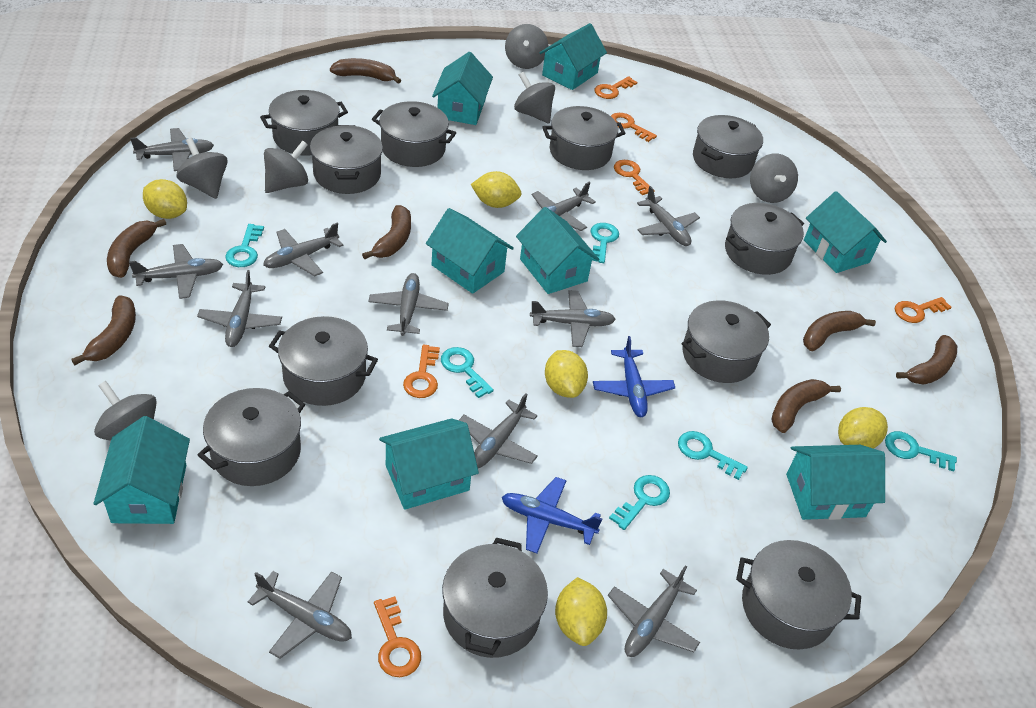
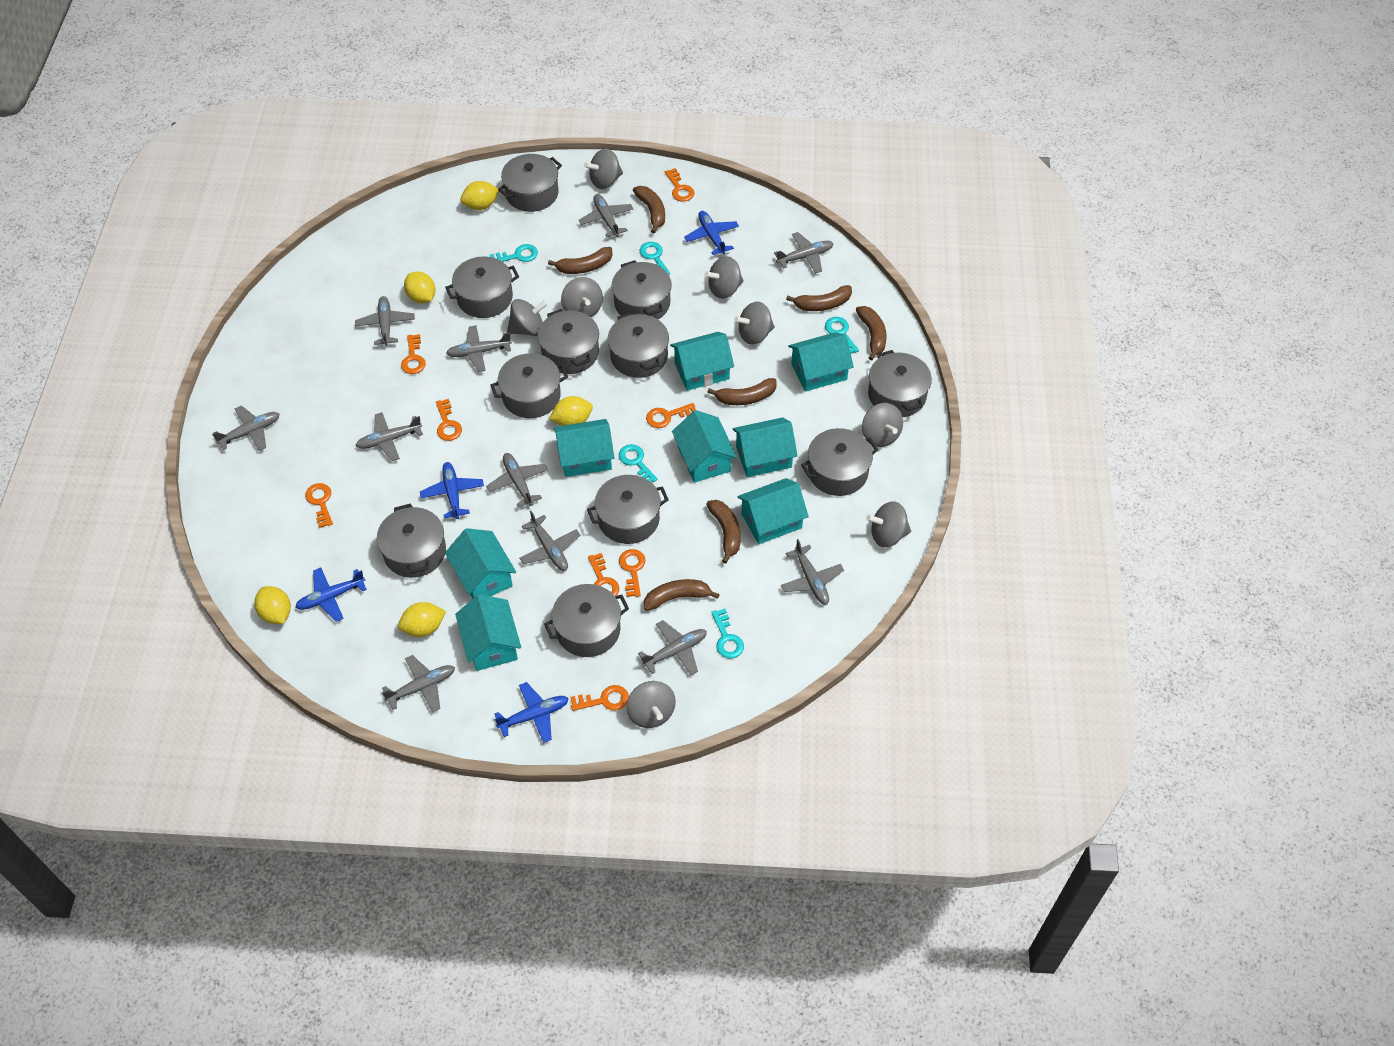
blue plane: 2 -> 4
grey spinning top: 6 -> 8
orange key: 6 -> 8
turquoise key: 6 -> 5

